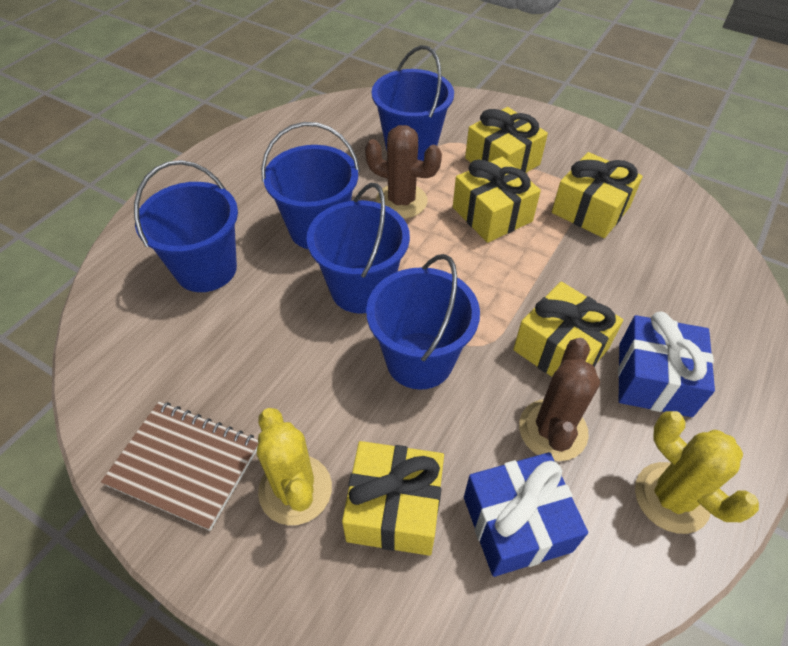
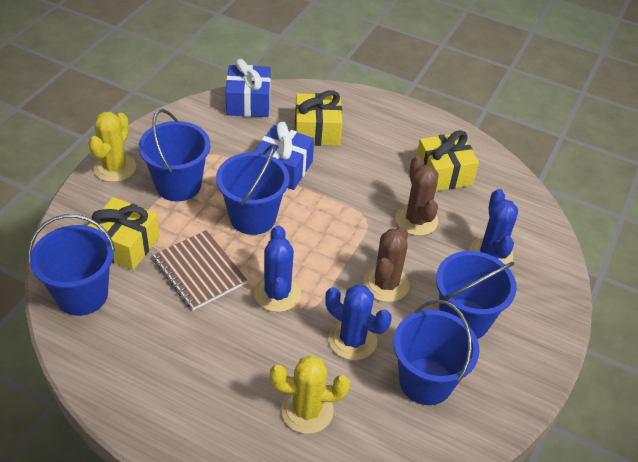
blue cactus: 0 -> 3
yellow gift: 5 -> 3

